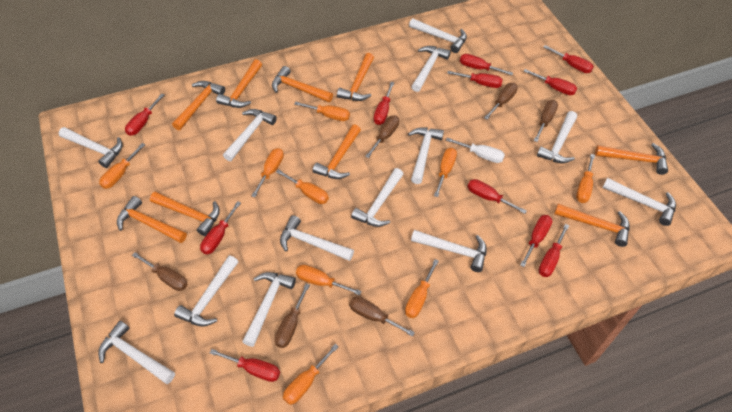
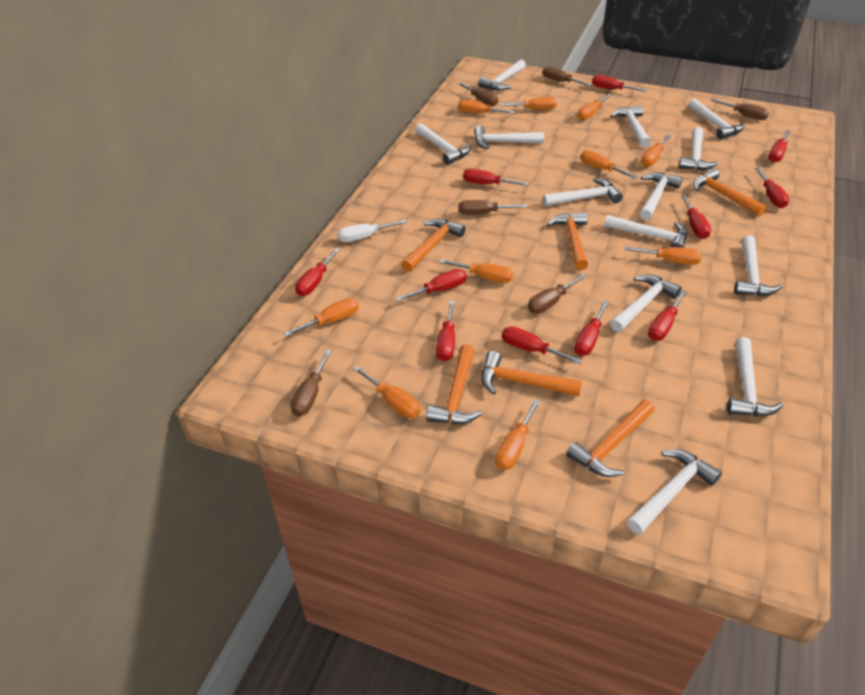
orange hammer: 9 -> 6
orange screwdriver: 9 -> 10

